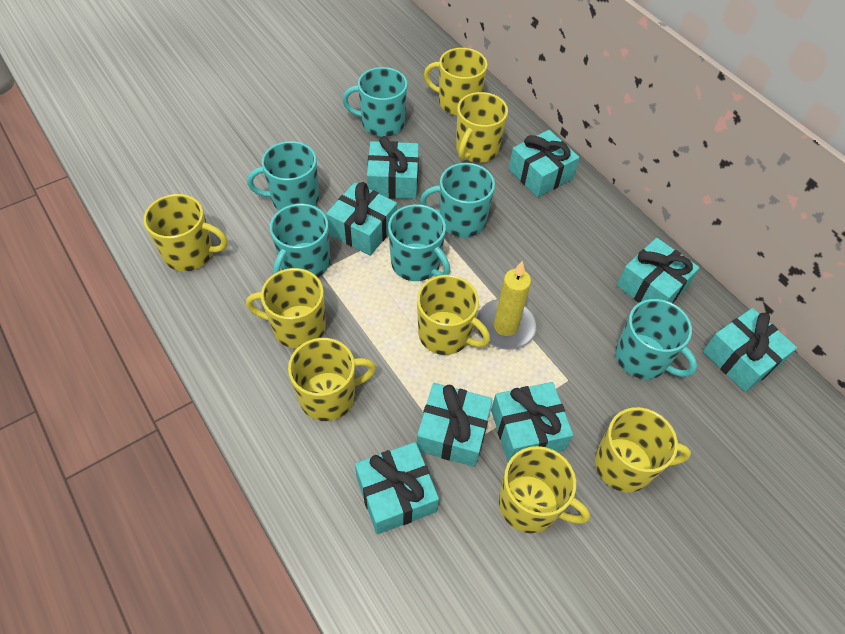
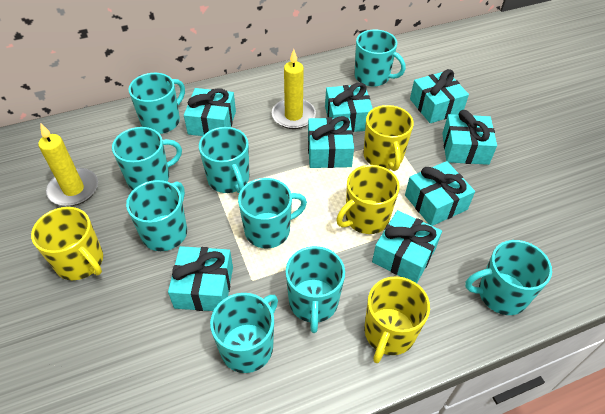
turquoise mug: 6 -> 9
yellow candle: 1 -> 2
yellow mug: 8 -> 4

